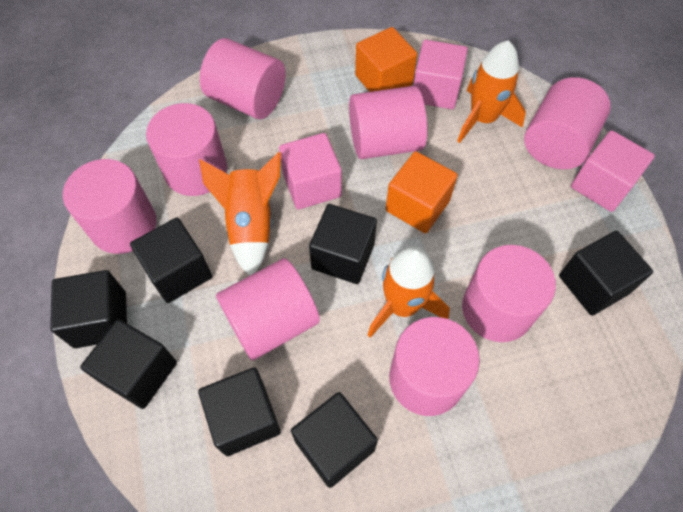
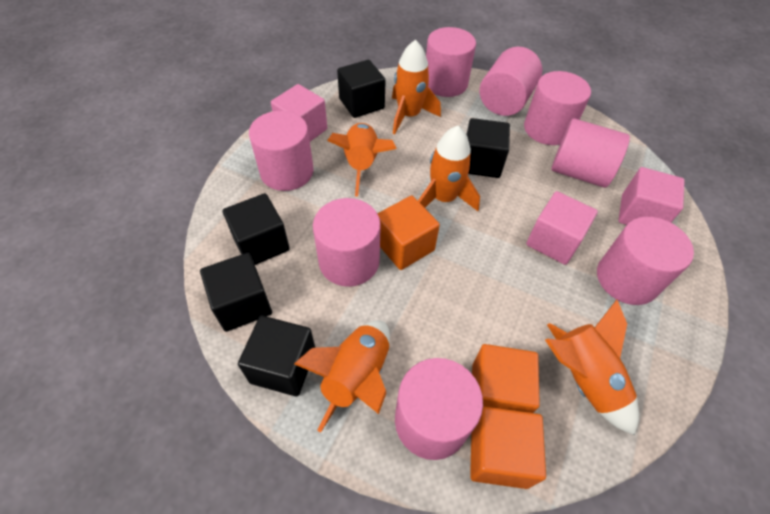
black cube: 7 -> 5
orange cube: 2 -> 3
orange rocket: 3 -> 5

